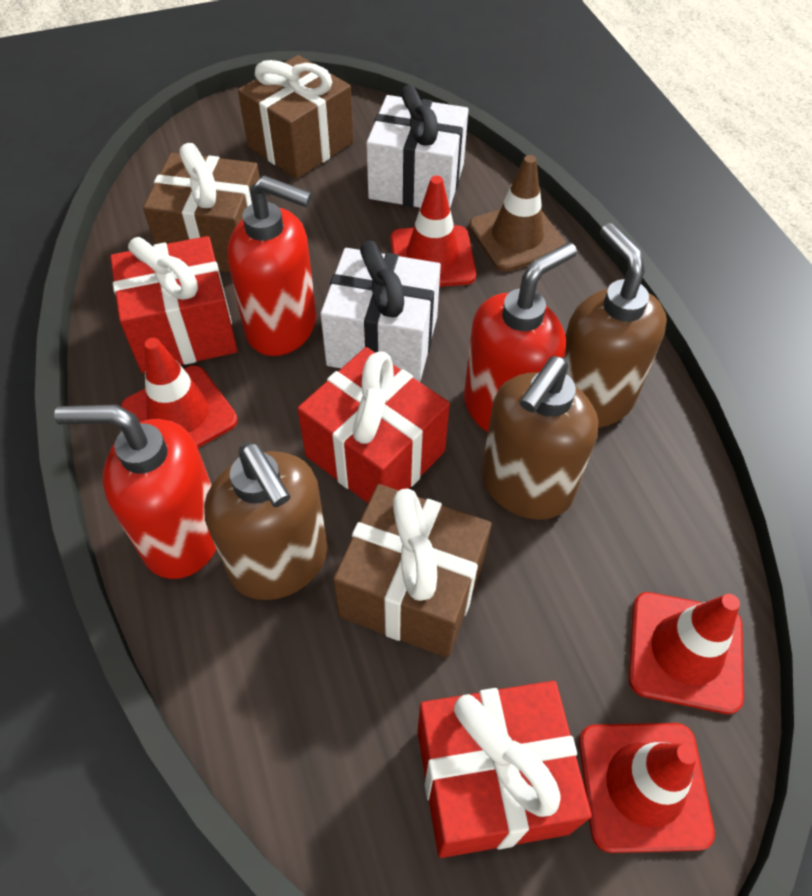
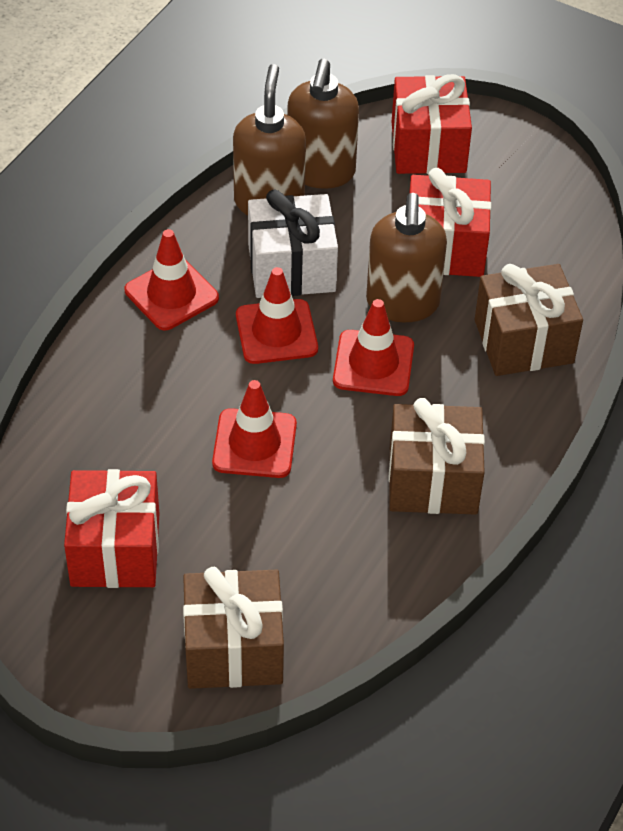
brown traffic cone: 1 -> 0
red soap dispenser: 3 -> 0
white gift: 2 -> 1

